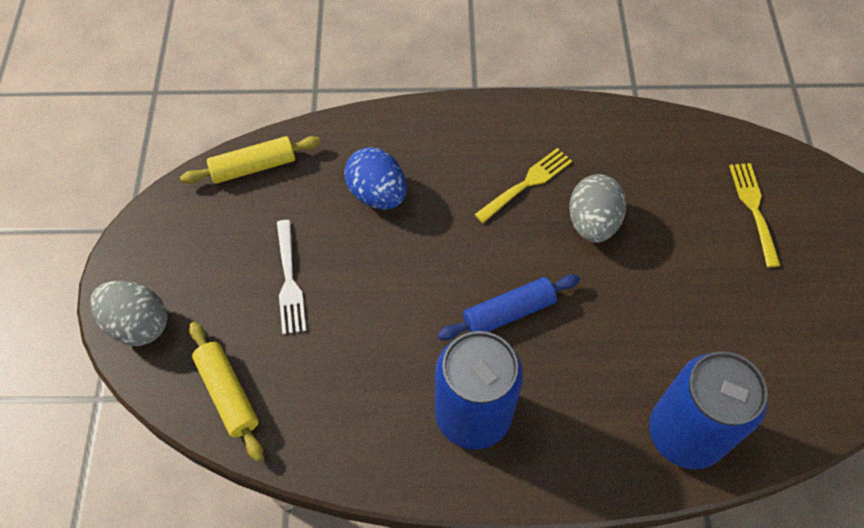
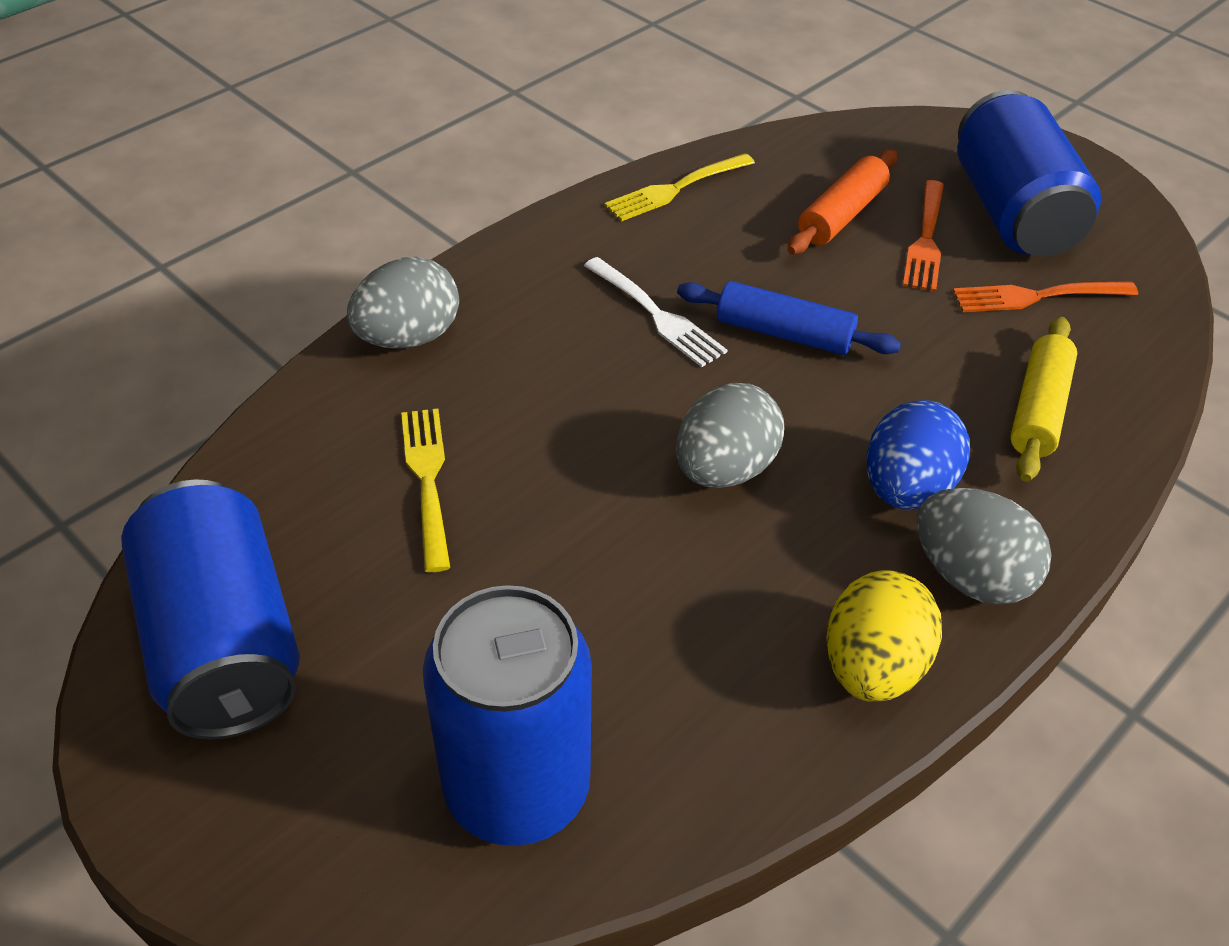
blue can: 2 -> 3
grey egg: 2 -> 3
orange fork: 0 -> 2
orange rolling pin: 0 -> 1
yellow egg: 0 -> 1
yellow rolling pin: 2 -> 1

